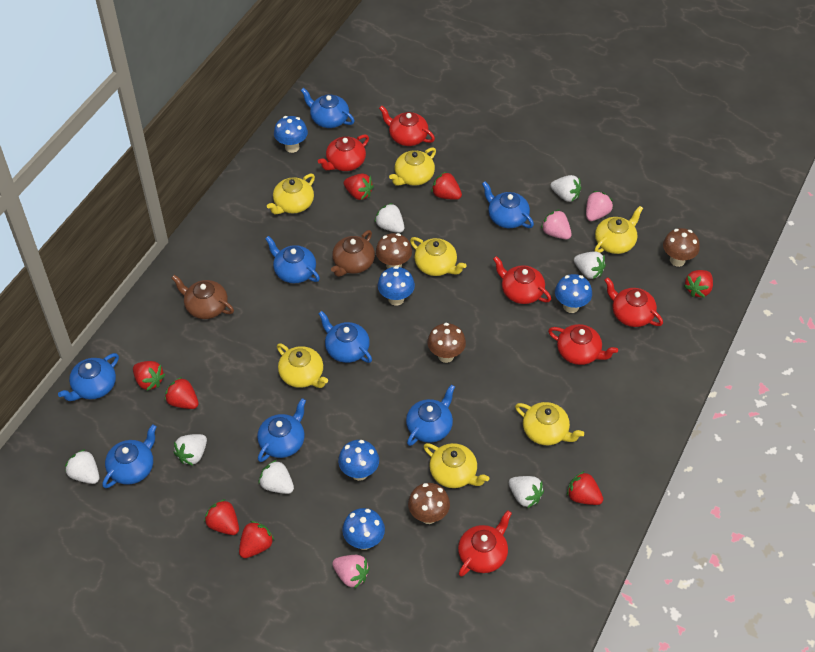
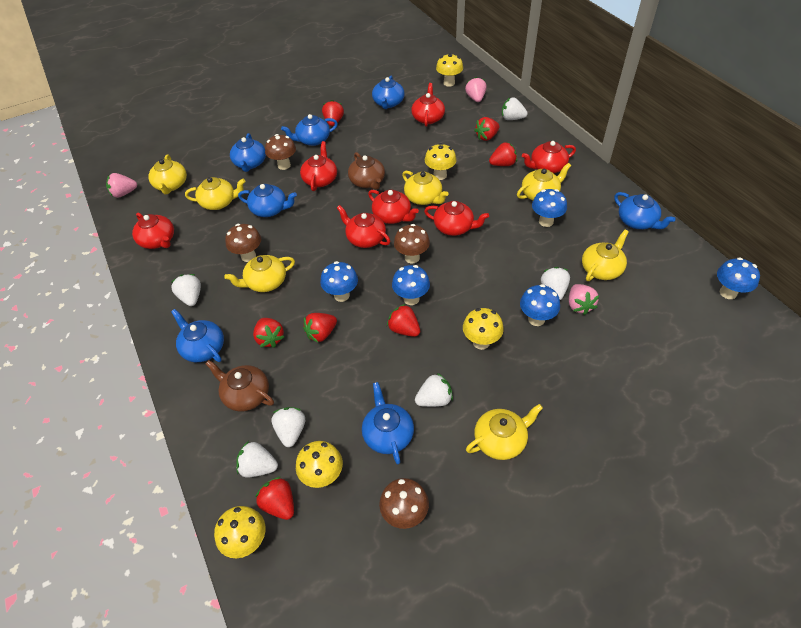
blue teapot: 8 -> 7
red strawberry: 8 -> 7
red teapot: 6 -> 7
white strawberry: 7 -> 6
yellow mushroom: 0 -> 5

